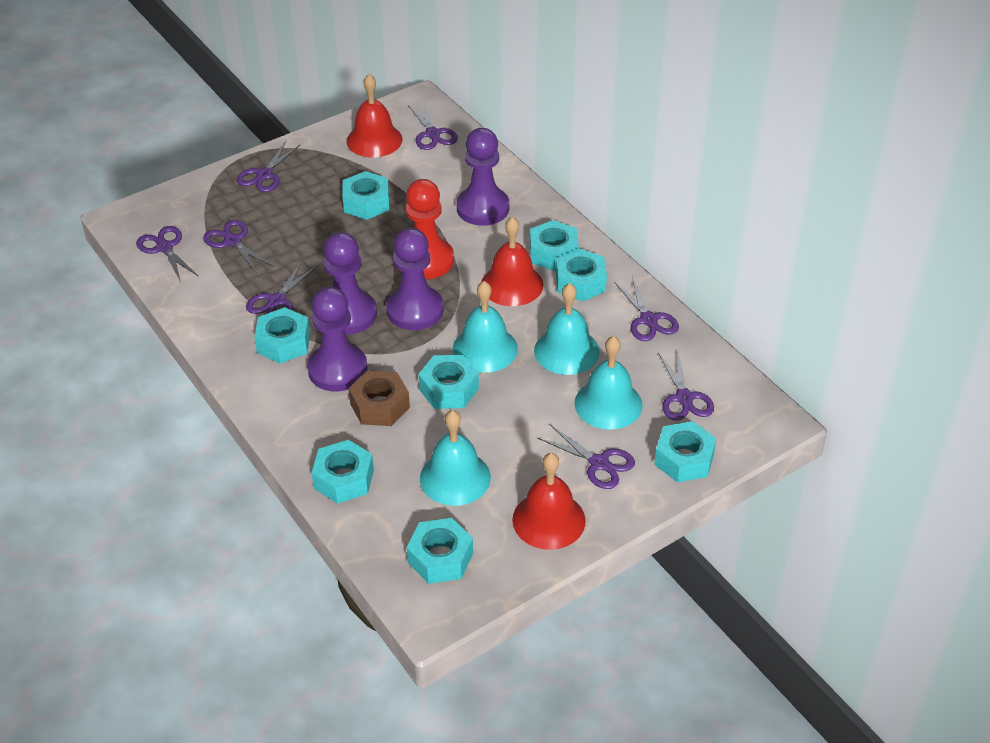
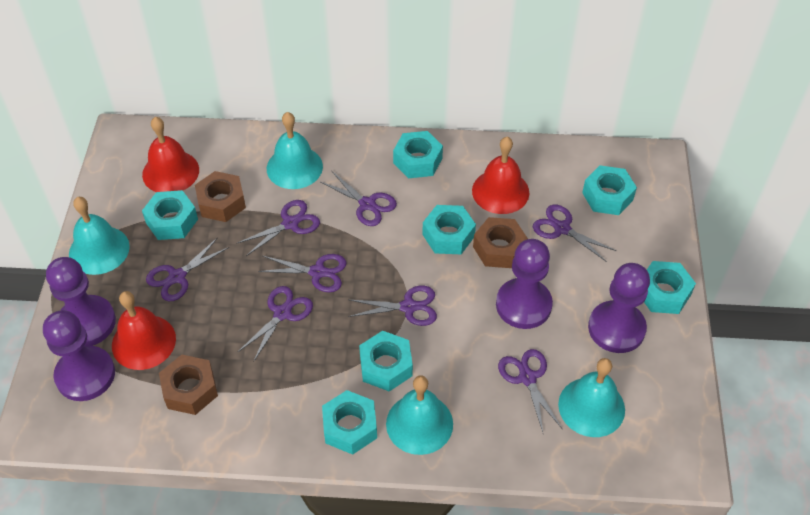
brown nut: 1 -> 3
red pawn: 1 -> 0
turquoise nut: 8 -> 7

